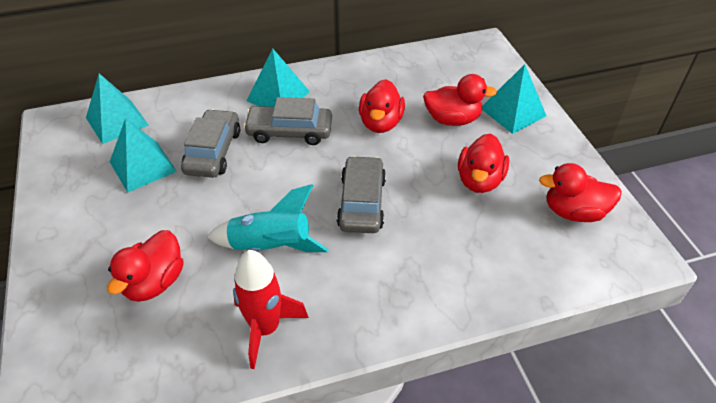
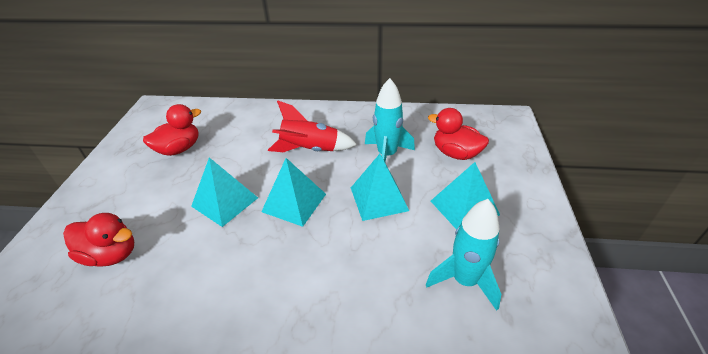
grey car: 3 -> 0
red duck: 5 -> 3
turquoise rocket: 1 -> 2

